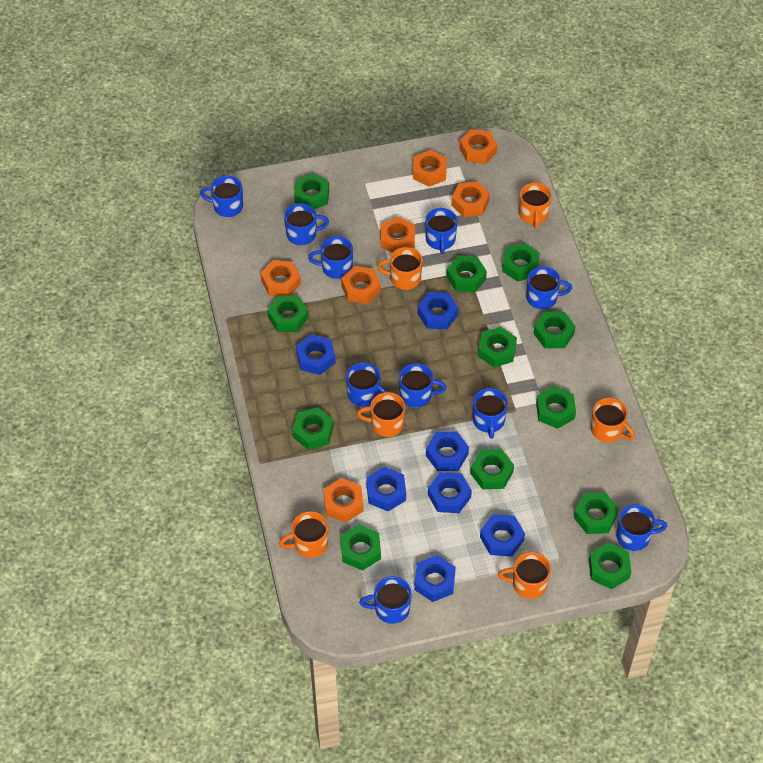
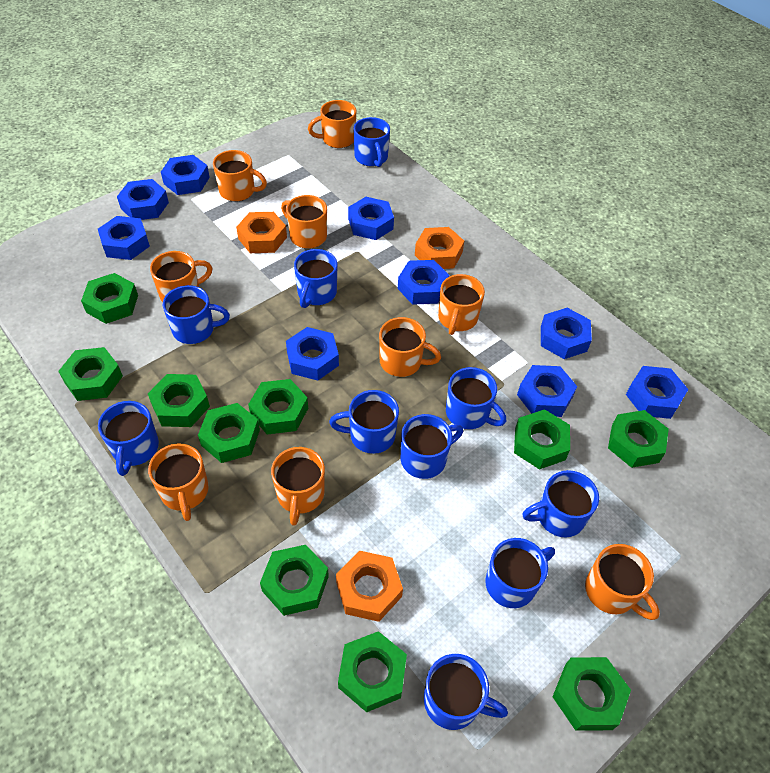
blue nut: 7 -> 9
green nut: 12 -> 10
orange mug: 6 -> 9
orange nut: 7 -> 3

